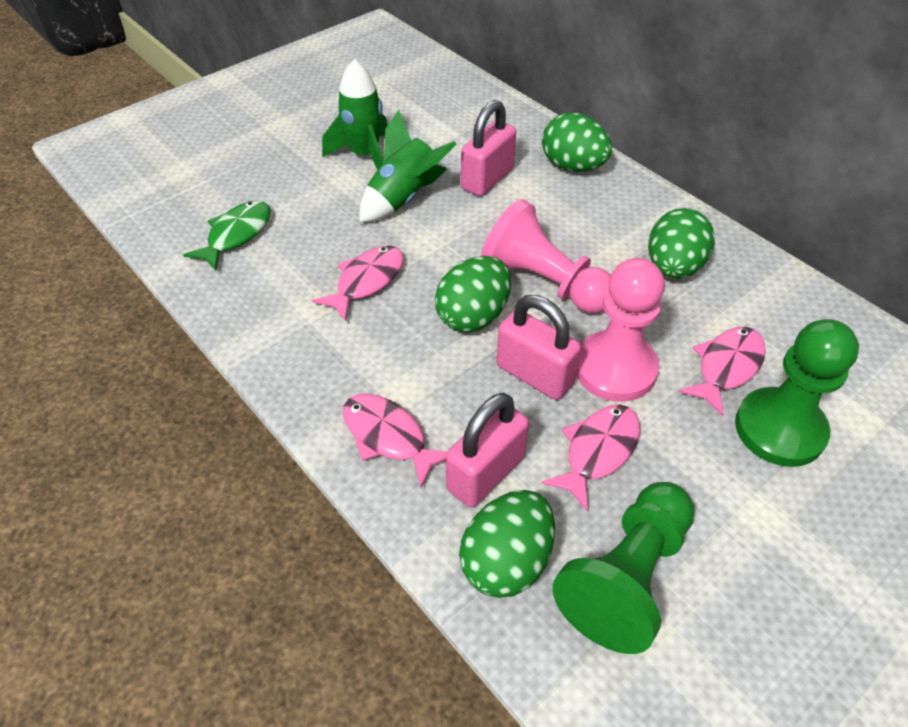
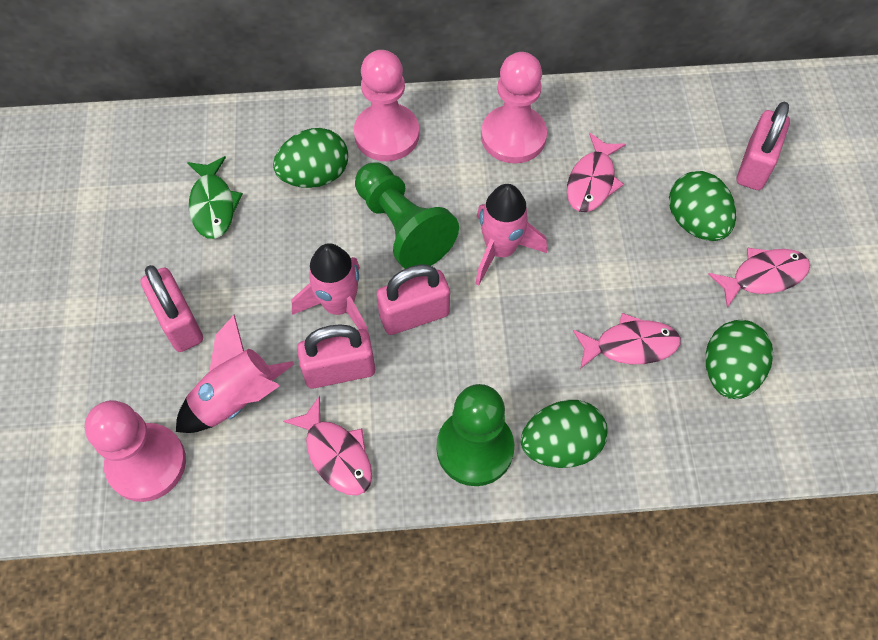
green rocket: 2 -> 0
pink padlock: 3 -> 4
pink pawn: 2 -> 3
pink rocket: 0 -> 3

